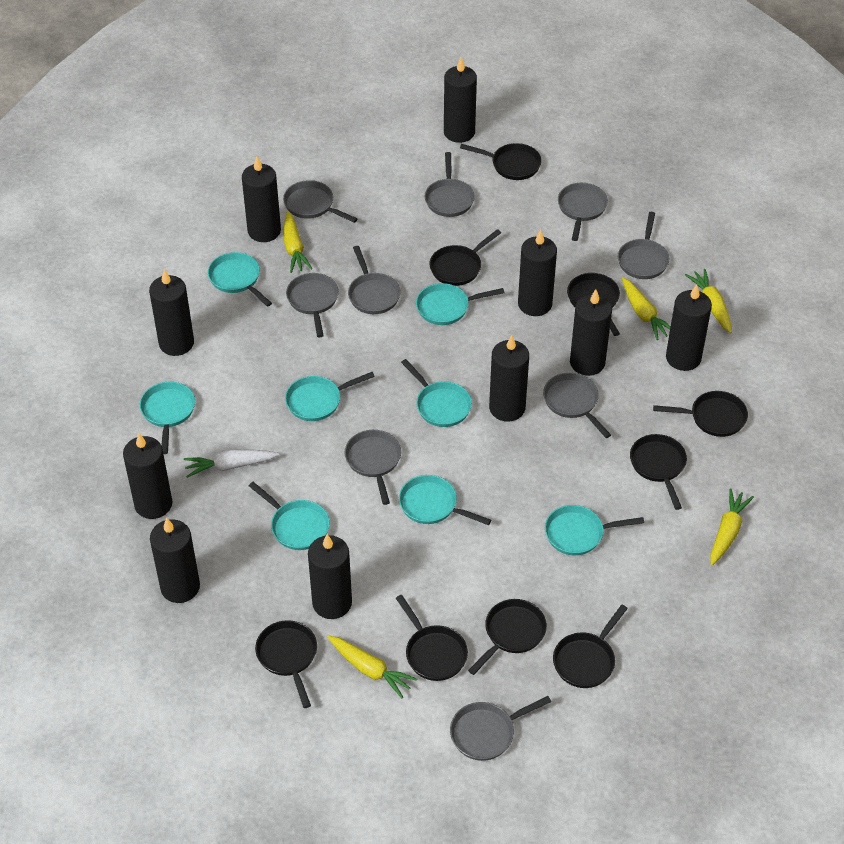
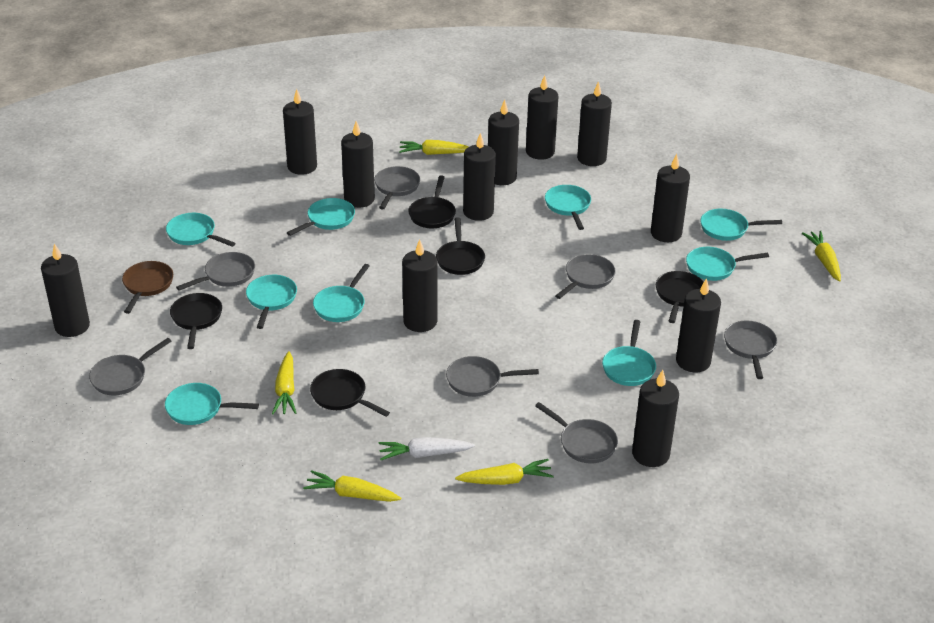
black candle: 10 -> 11
black pan: 9 -> 5
brown pan: 0 -> 1
grey pan: 9 -> 7
turquoise pan: 8 -> 9

